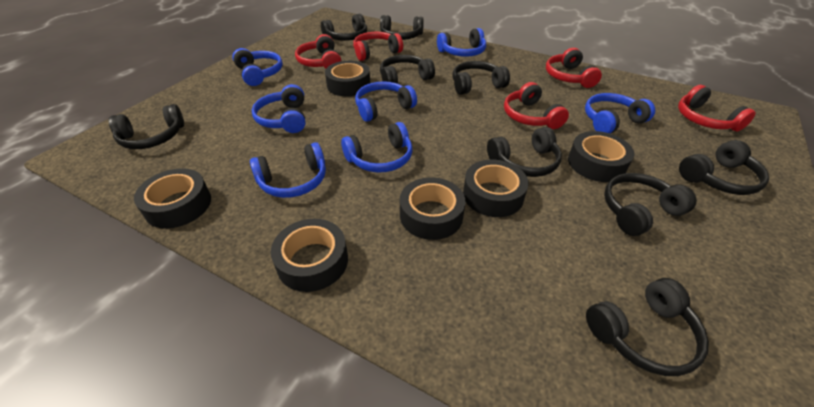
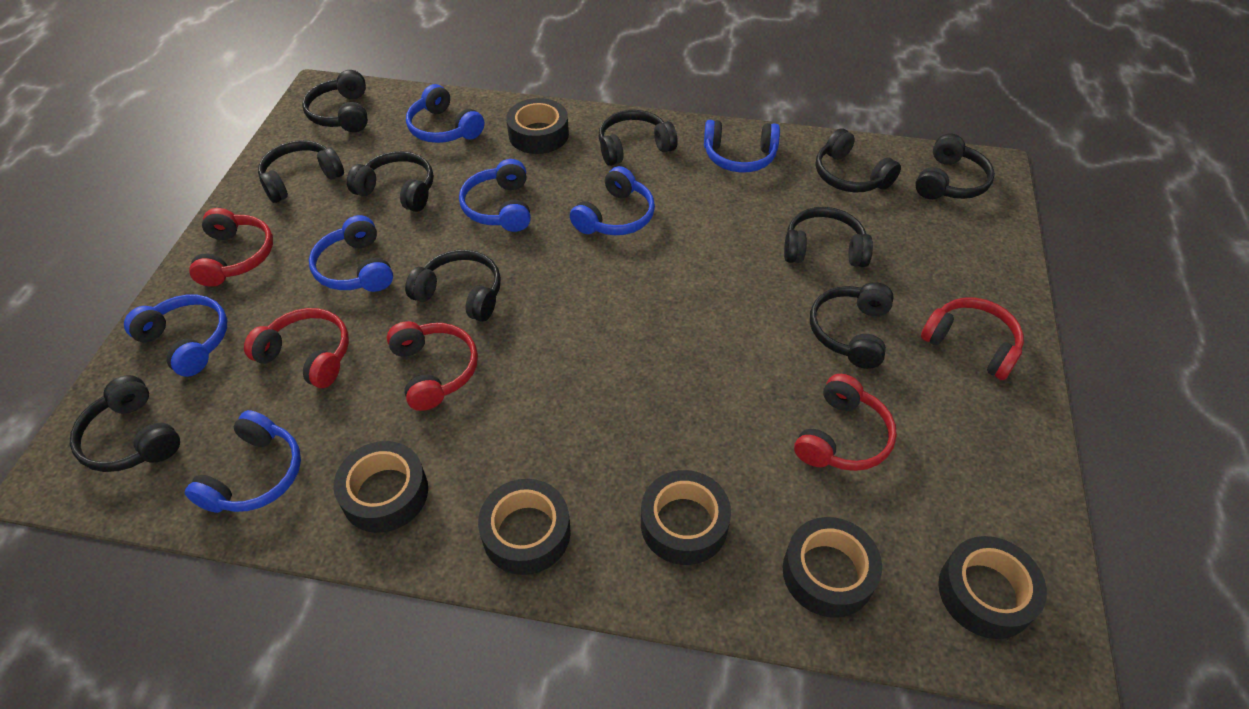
black headphones: 9 -> 10

